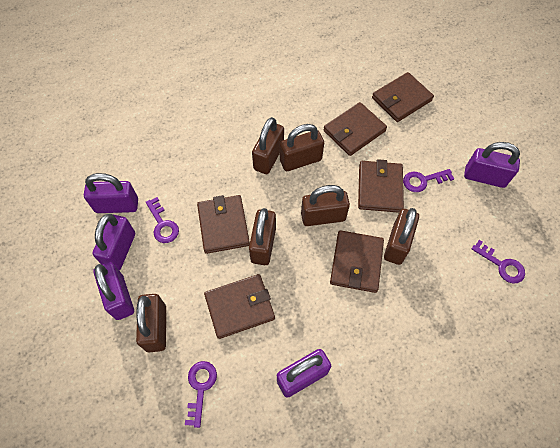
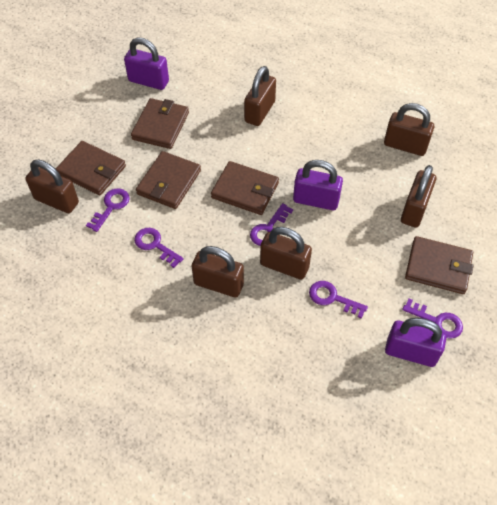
brown wallet: 6 -> 5
purple key: 4 -> 5
purple padlock: 5 -> 3

